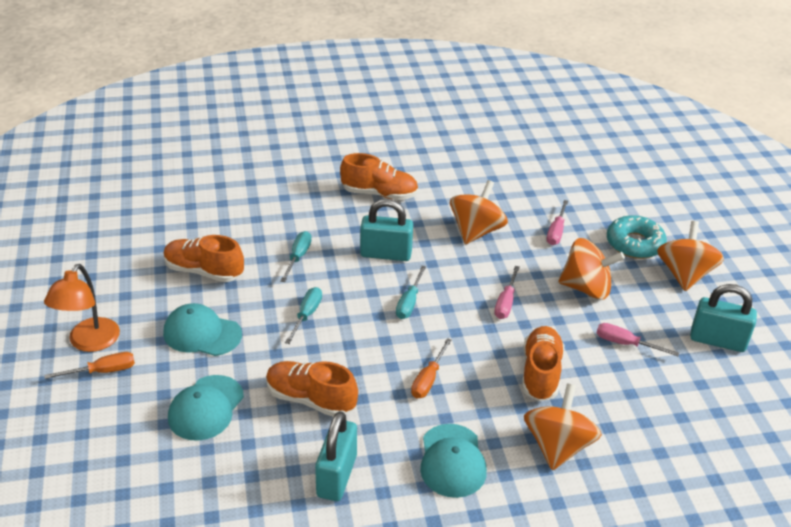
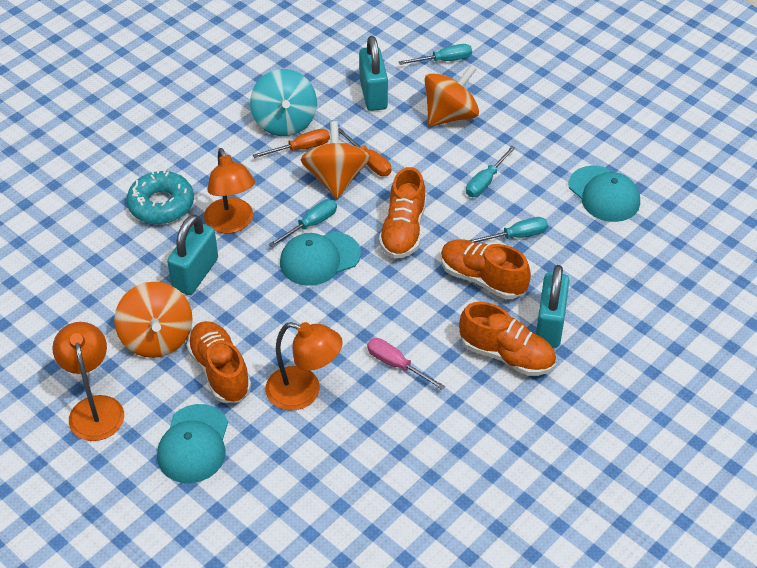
orange lamp: 1 -> 3
orange spinning top: 4 -> 3
pink screwdriver: 3 -> 1
turquoise screwdriver: 3 -> 4
turquoise spinning top: 0 -> 1

